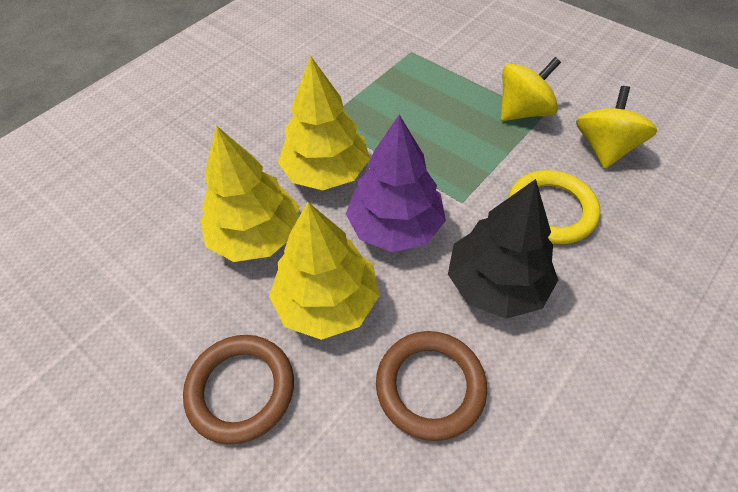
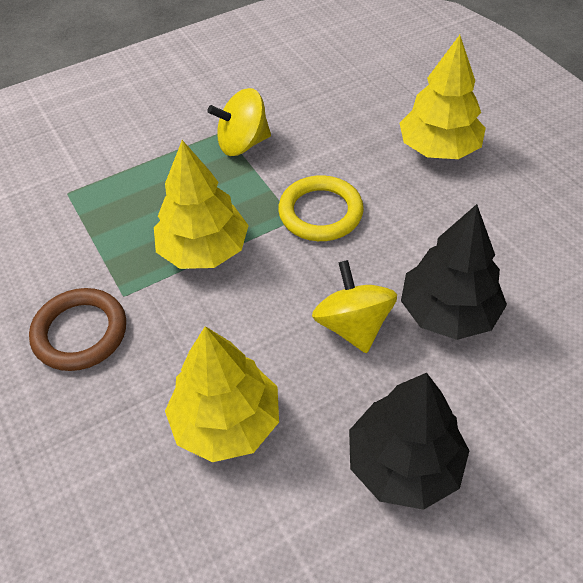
black tree: 1 -> 2
brown ring: 2 -> 1
purple tree: 1 -> 0

